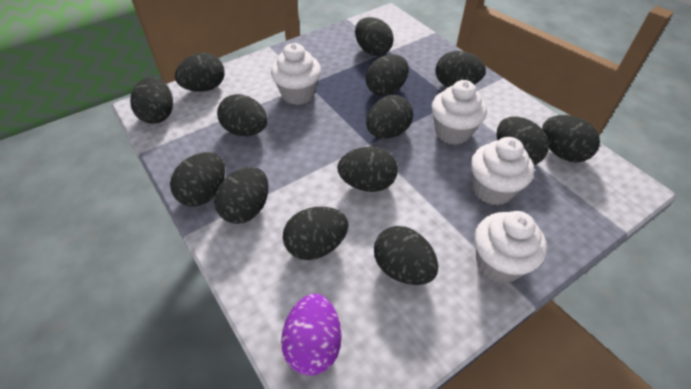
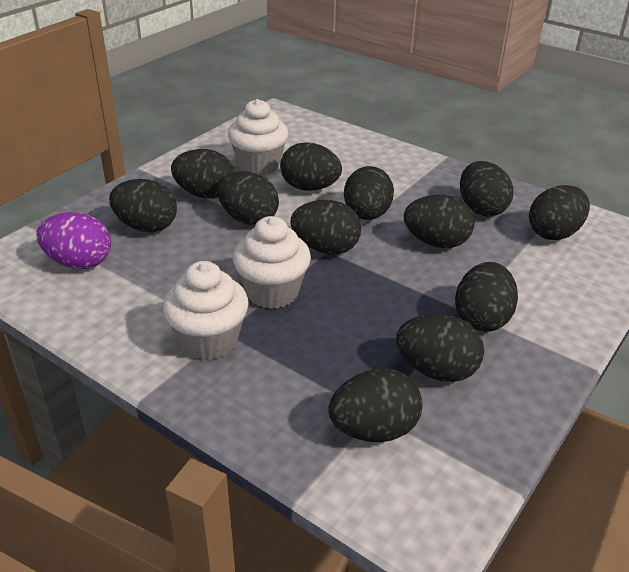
black egg: 14 -> 12
white cupcake: 4 -> 3

